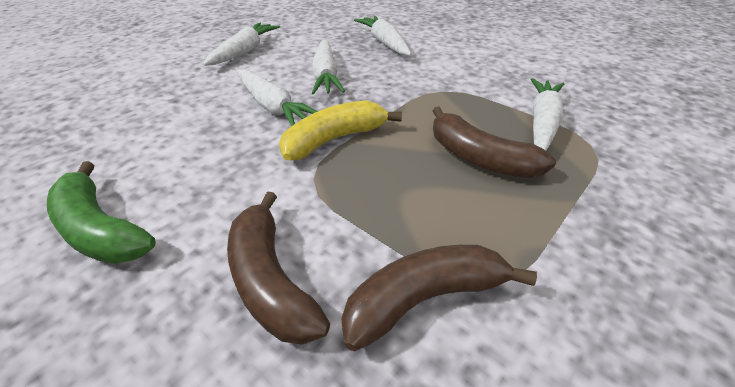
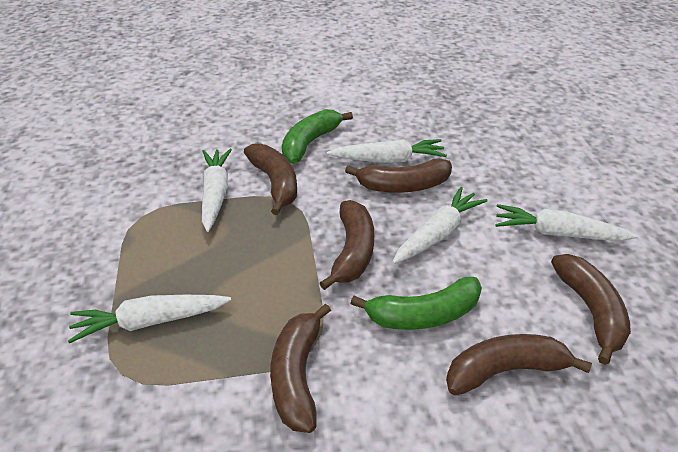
brown banana: 3 -> 6
green banana: 1 -> 2
yellow banana: 1 -> 0

